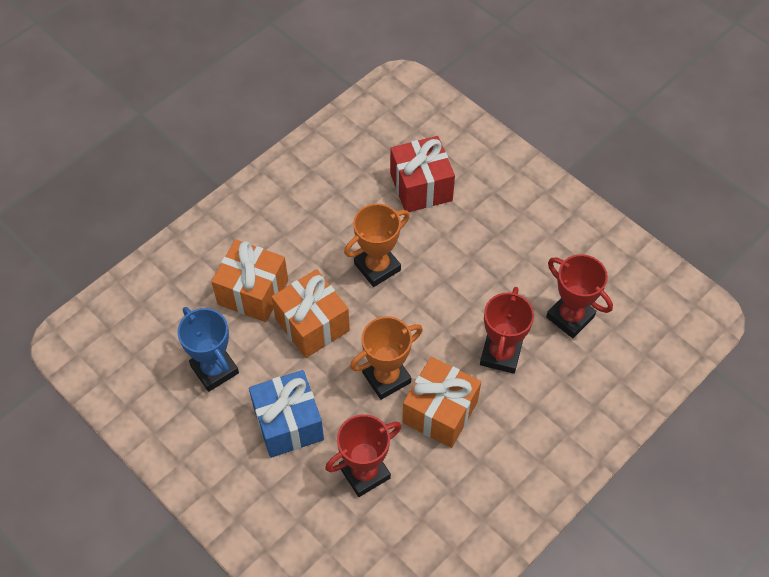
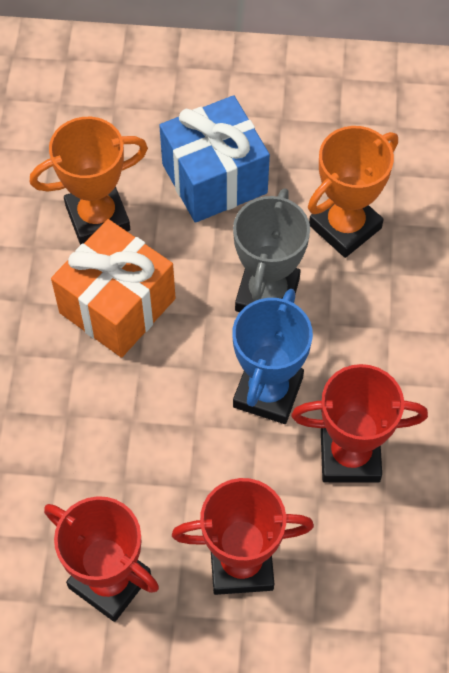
grey trophy: 0 -> 1
orange gift: 3 -> 1
red gift: 1 -> 0

